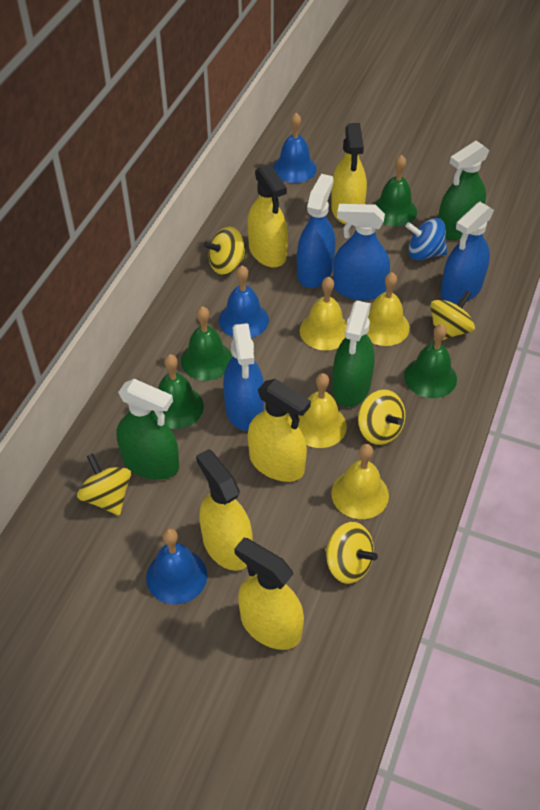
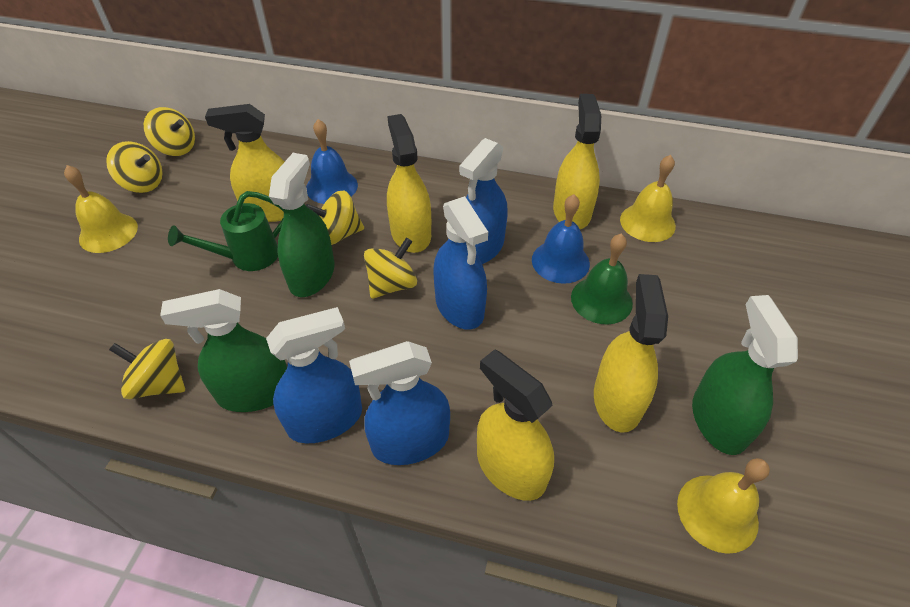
blue bell: 3 -> 2
blue spinning top: 1 -> 0
green bell: 4 -> 1
green watering can: 0 -> 1
yellow bell: 4 -> 3

